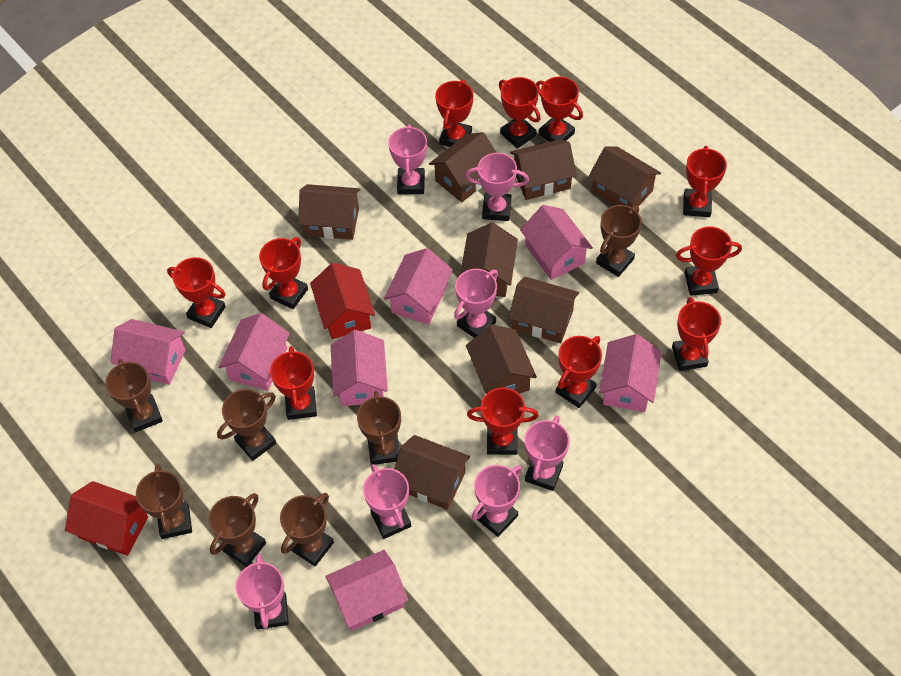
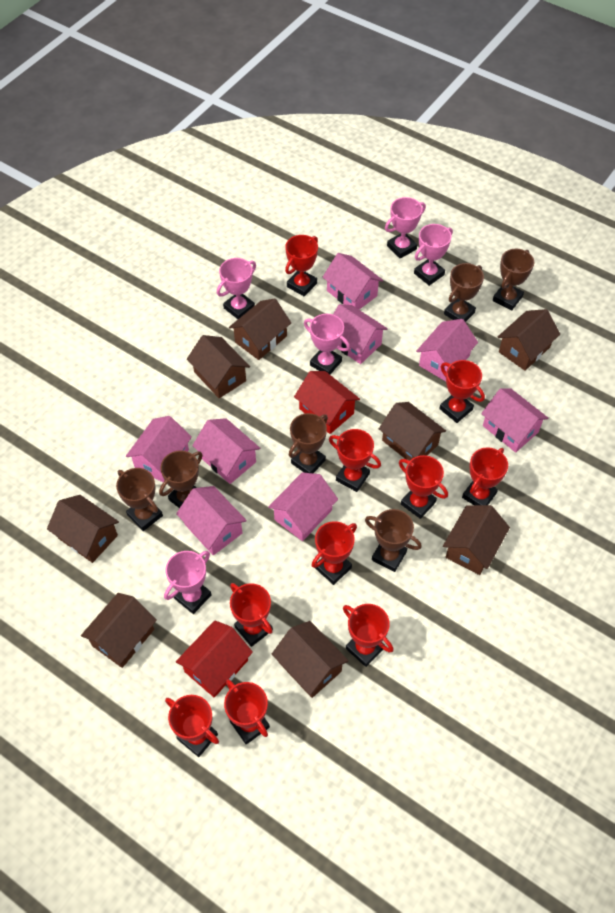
brown trophy: 7 -> 6
pink house: 7 -> 8
pink trophy: 7 -> 5
red trophy: 11 -> 10

